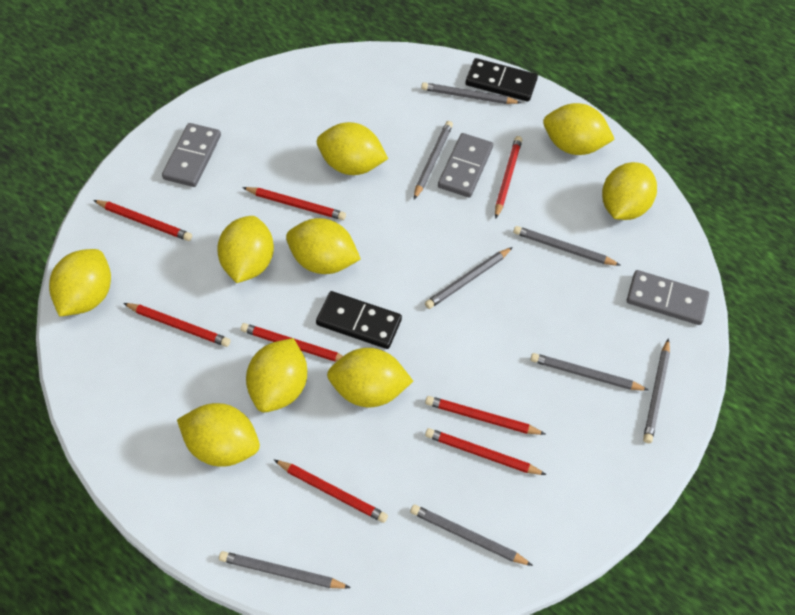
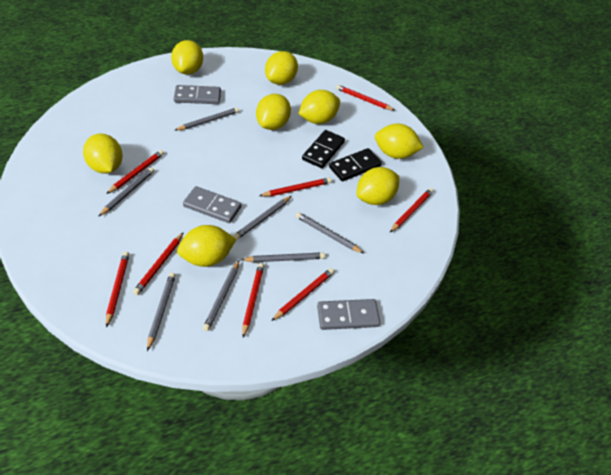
grey pencil: 8 -> 7
yellow lemon: 9 -> 8

